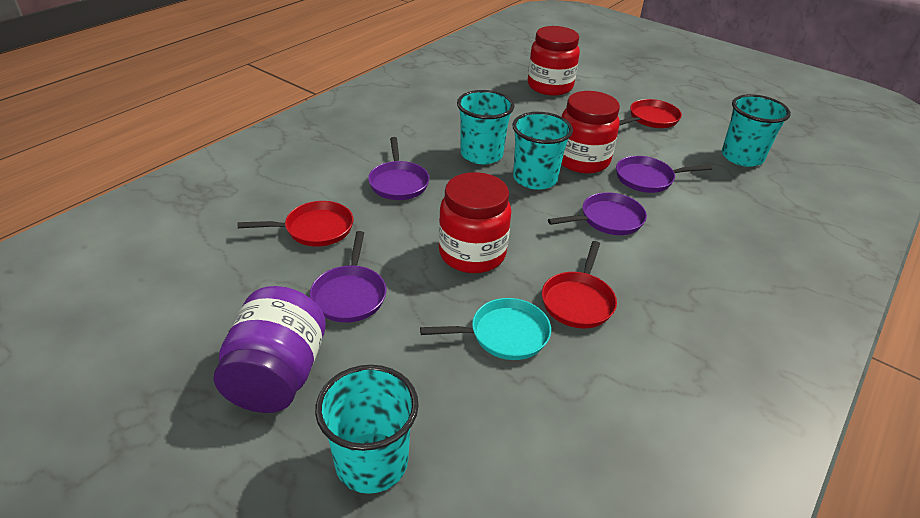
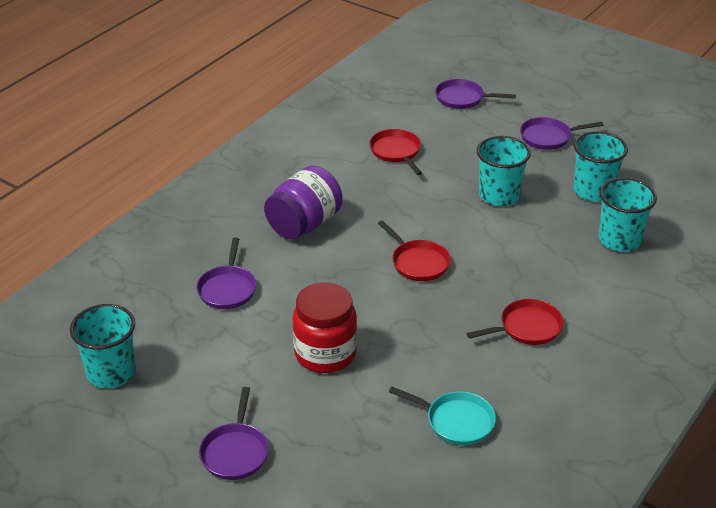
red jar: 3 -> 1

